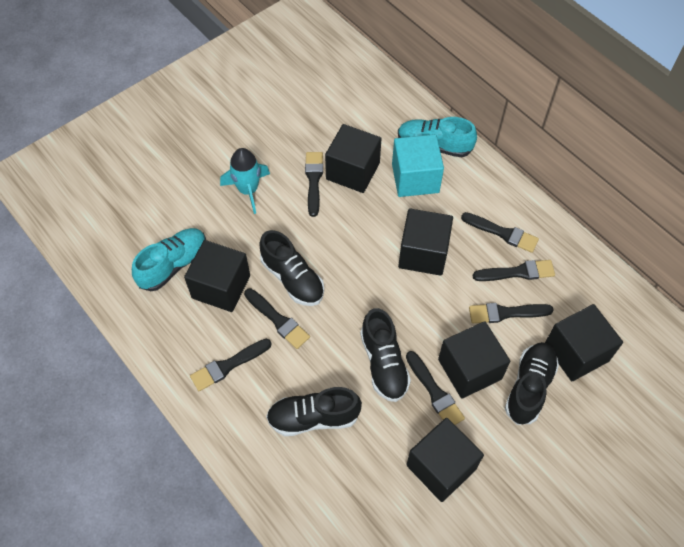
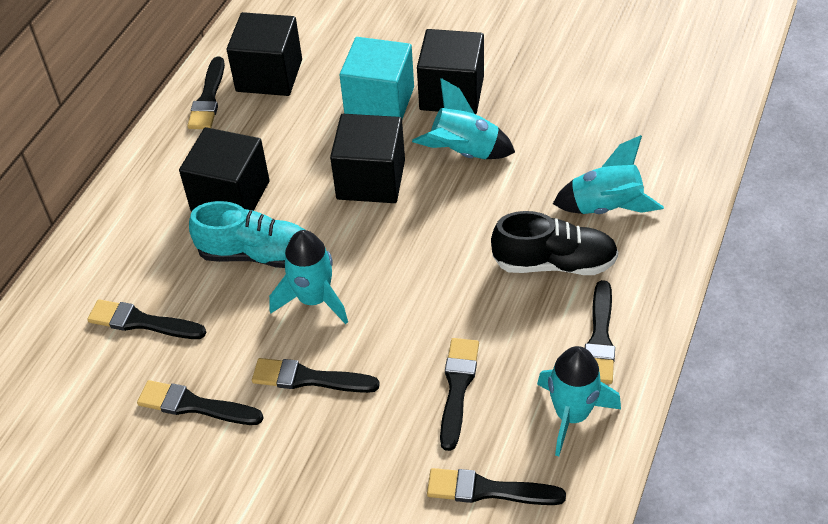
black cube: 6 -> 4
black shoe: 4 -> 1
turquoise rocket: 1 -> 4
turquoise shoe: 2 -> 1

